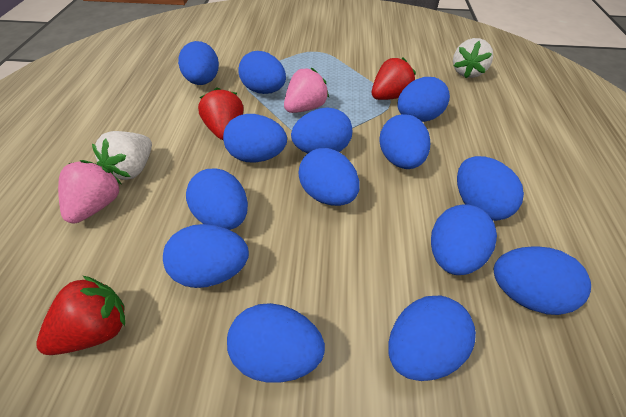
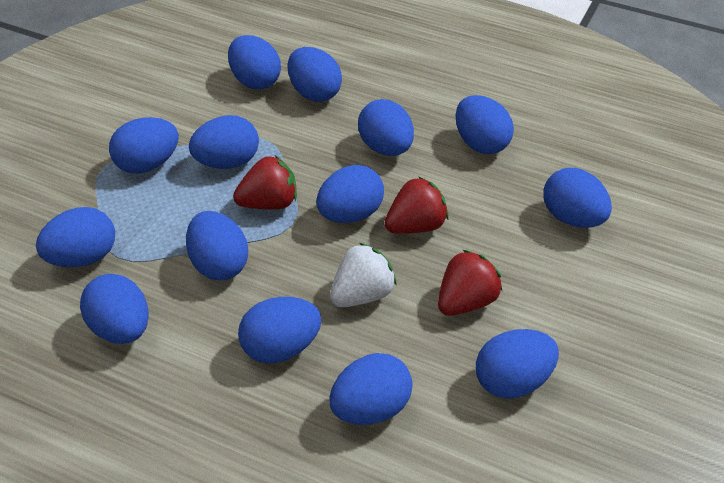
pink strawberry: 2 -> 0
white strawberry: 2 -> 1

